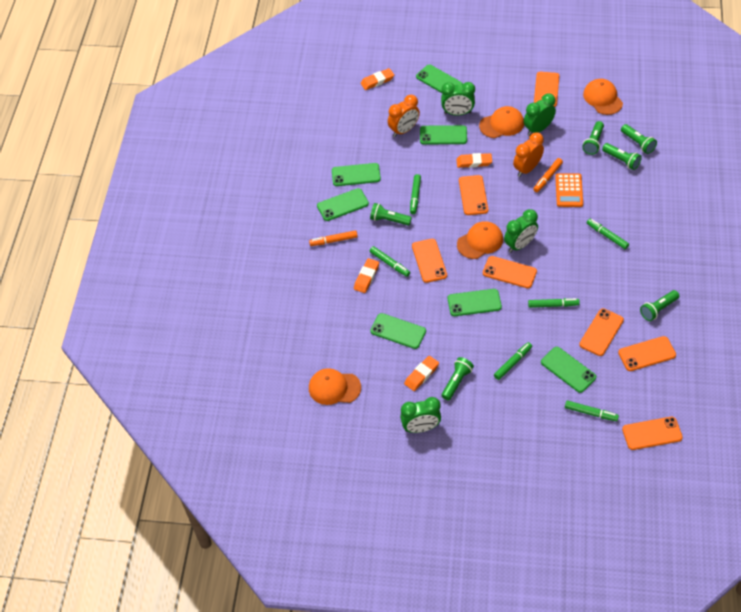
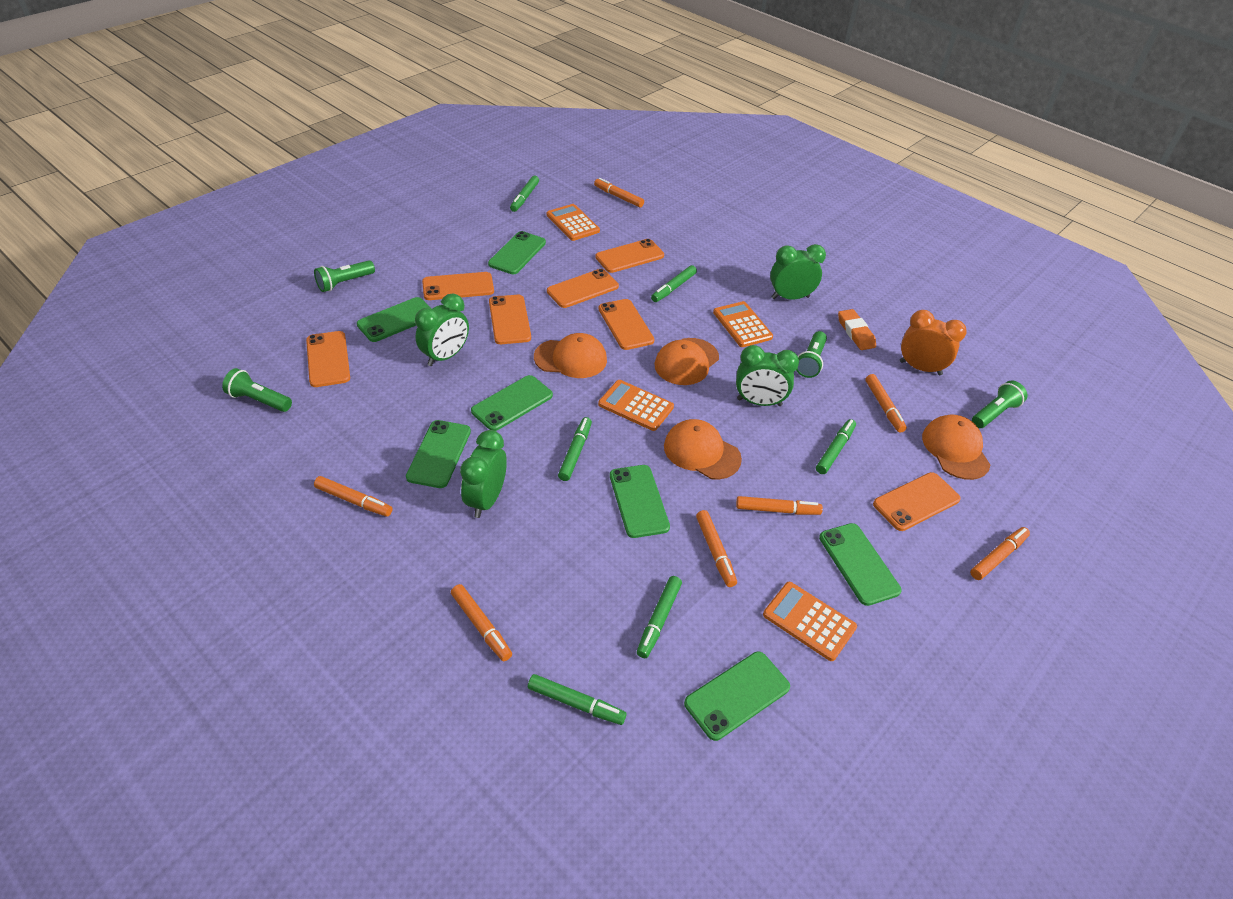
green flashlight: 6 -> 4
orange calculator: 1 -> 4
orange clock: 2 -> 1
orange eraser: 4 -> 1
orange marker: 2 -> 7

